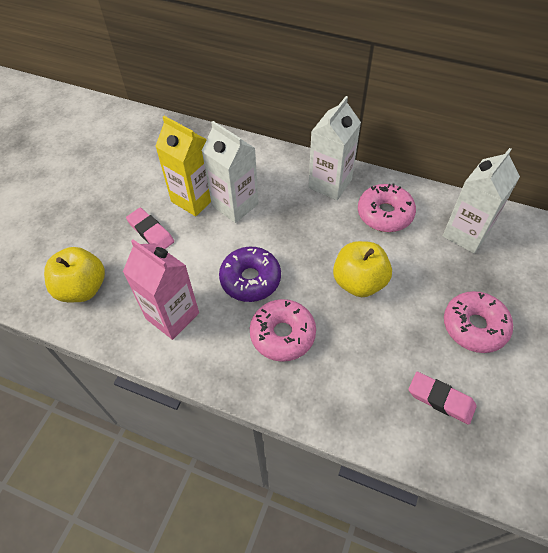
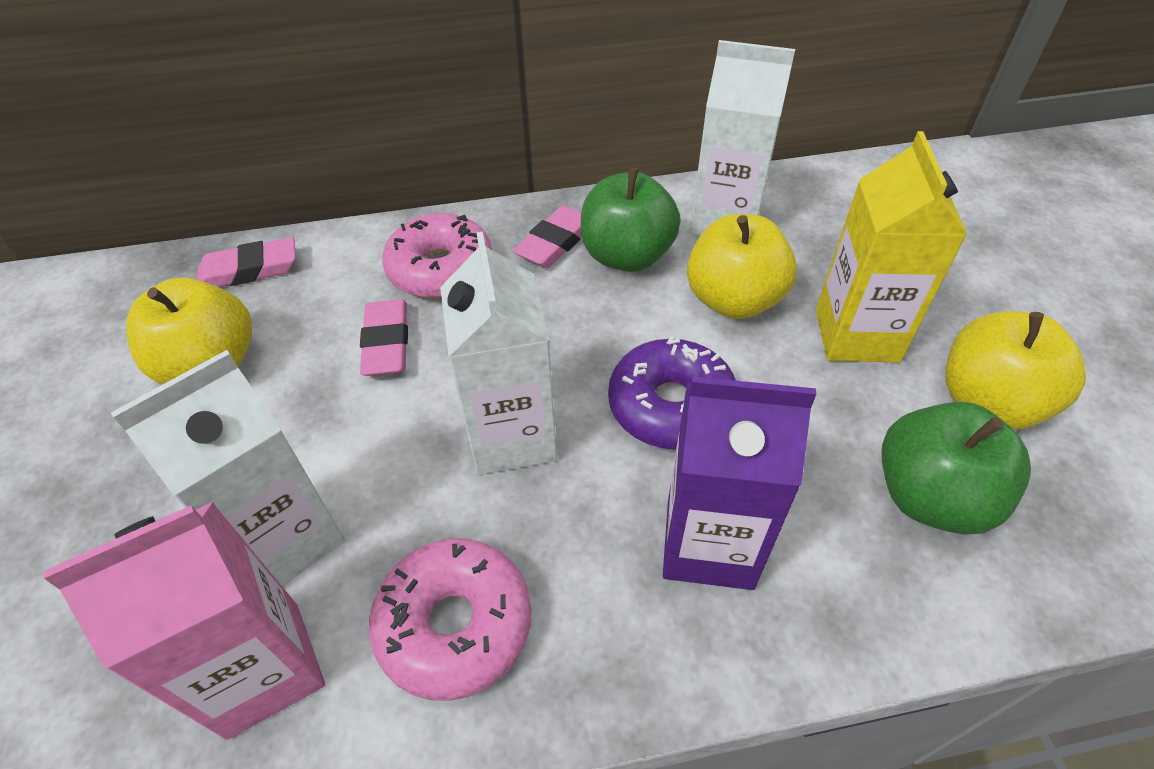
green apple: 0 -> 2
pink donut: 3 -> 2
pink eraser: 2 -> 3
purple carton: 0 -> 1
yellow apple: 2 -> 3

